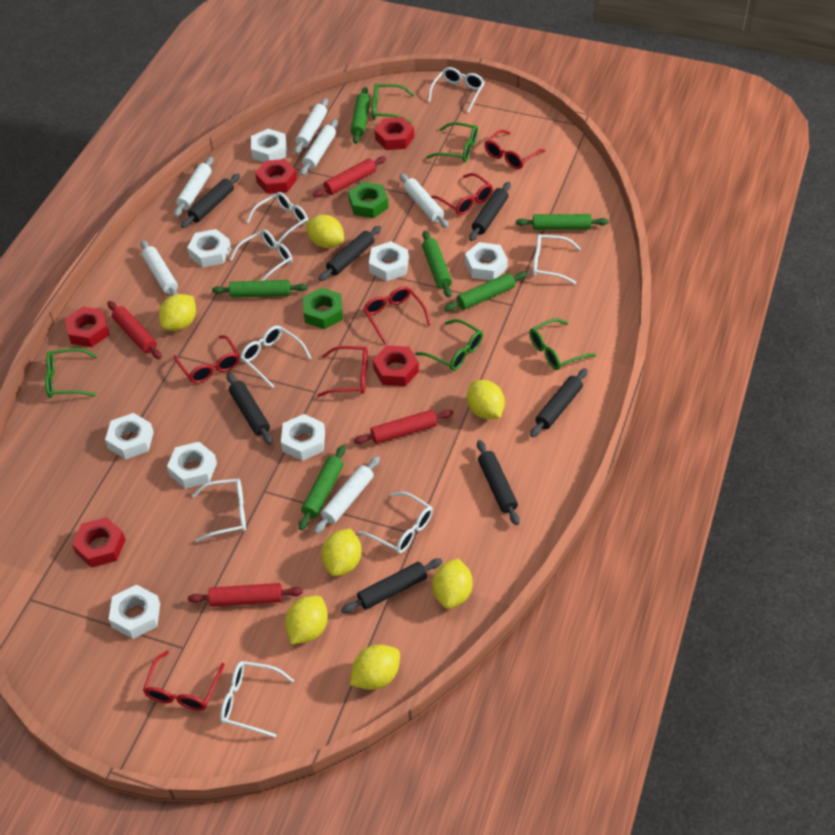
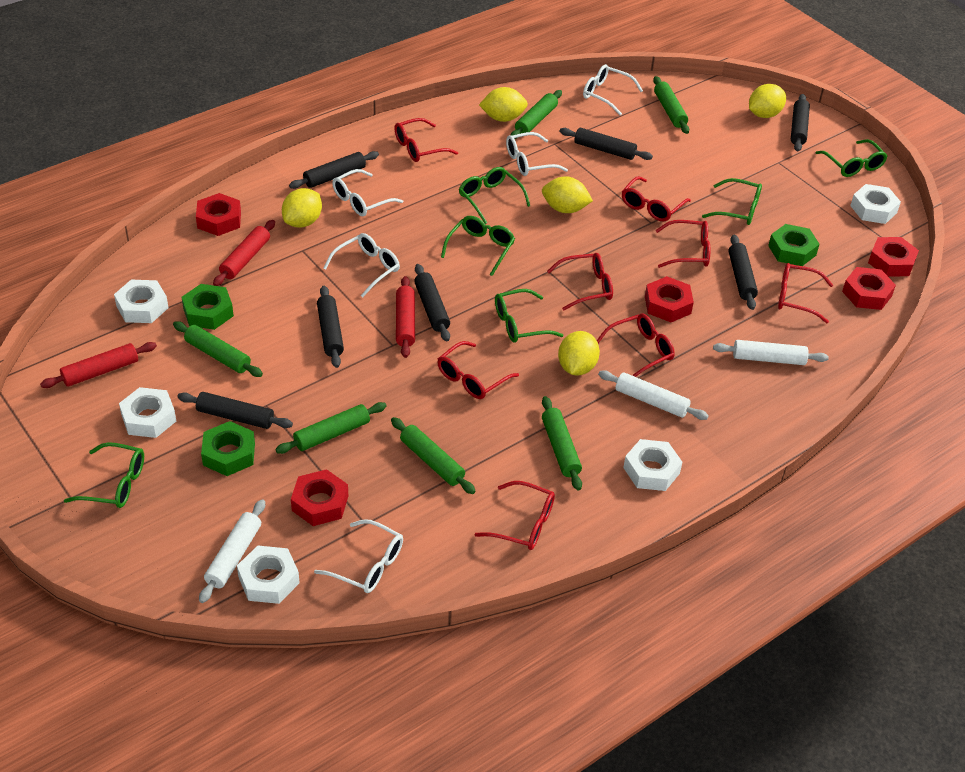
green glasses: 5 -> 6
green nut: 2 -> 3
red glasses: 6 -> 8
red rolling pin: 4 -> 3
white glasses: 8 -> 5
white nut: 8 -> 5
white rolling pin: 6 -> 3
yellow lemon: 7 -> 5

